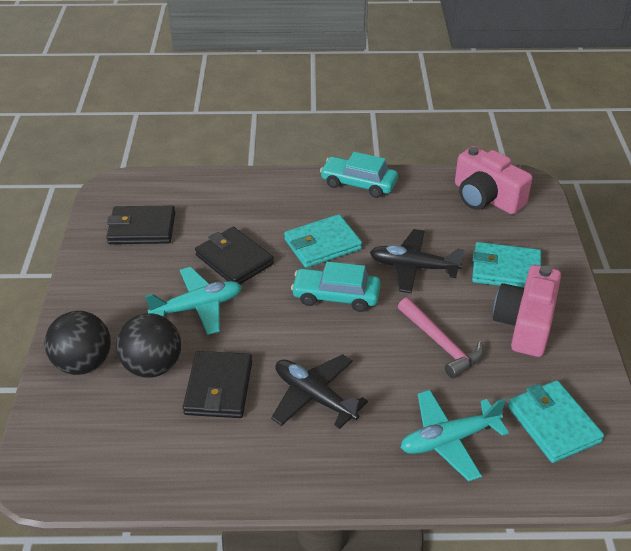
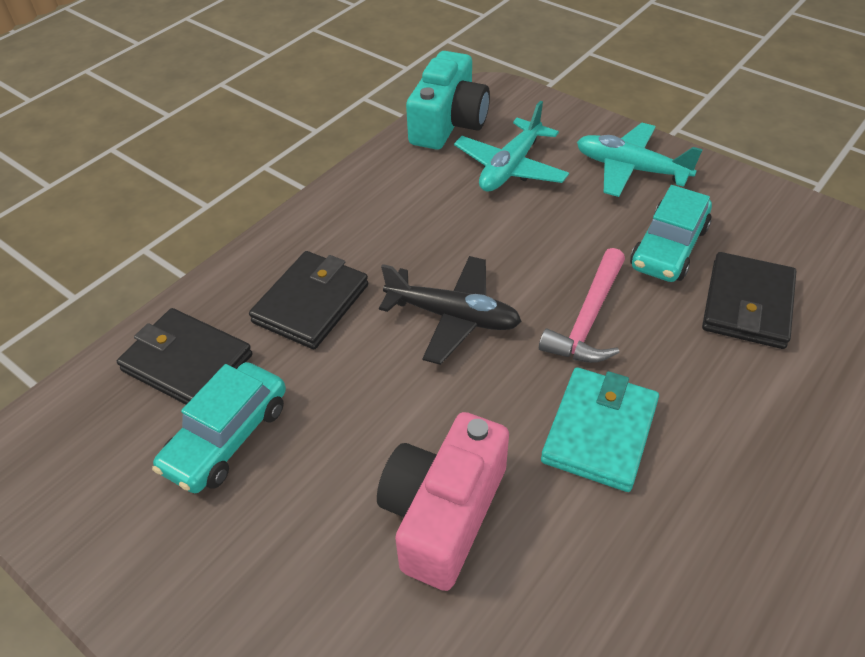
black ball: 2 -> 0
black plane: 2 -> 1
pink camera: 2 -> 1
turquoise camera: 0 -> 1
turquoise wallet: 3 -> 1

